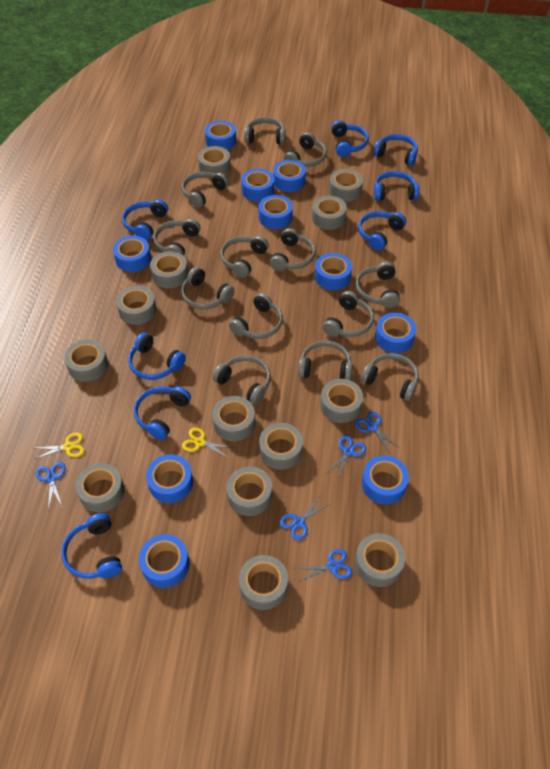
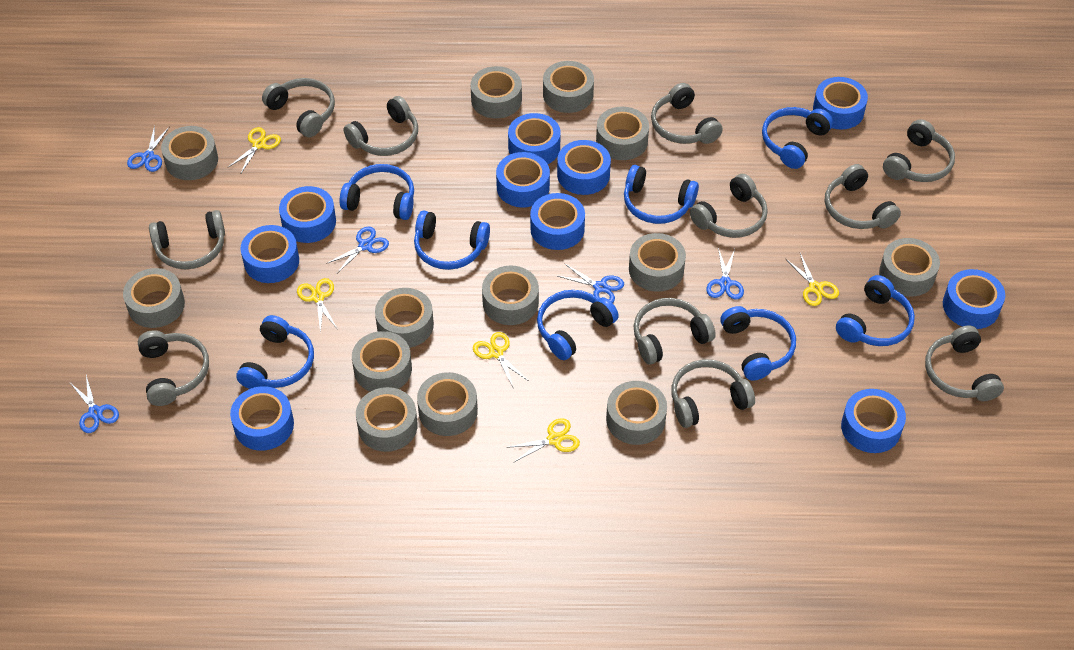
grey headphones: 13 -> 11
yellow scissors: 2 -> 5

